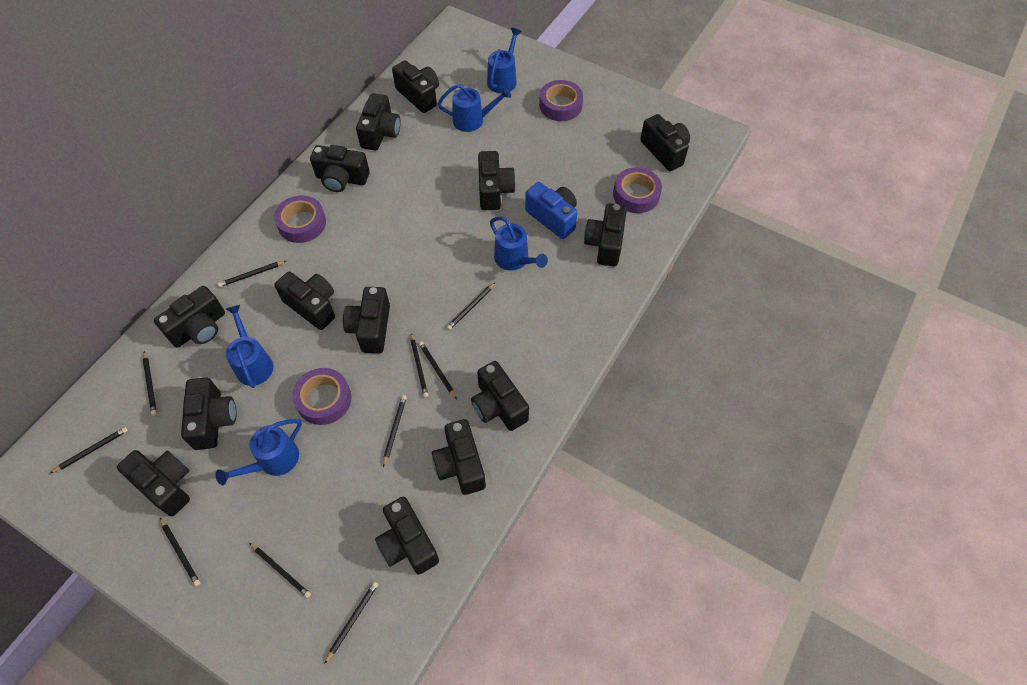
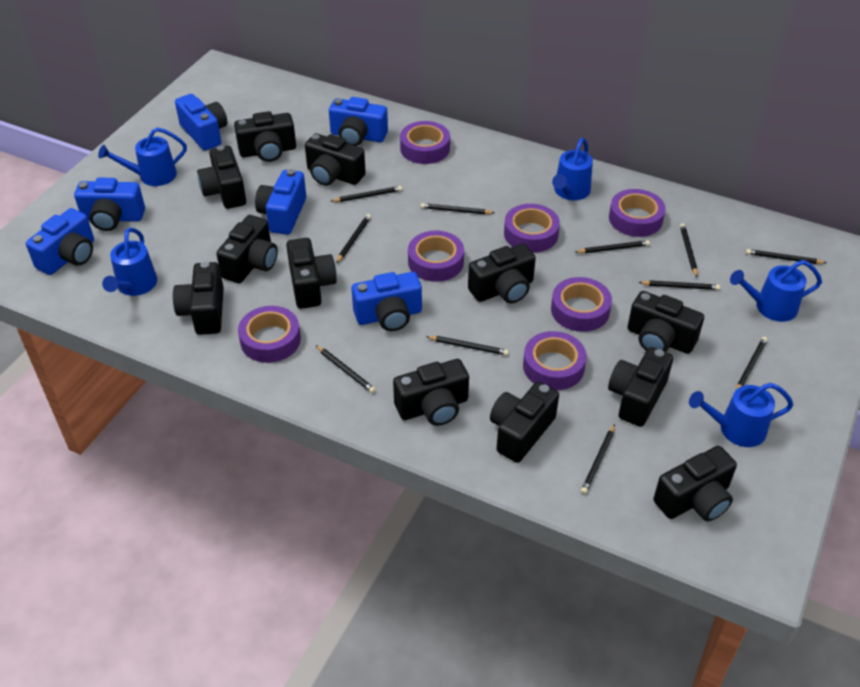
black camera: 14 -> 12
black pencil: 10 -> 11
blue camera: 1 -> 6
purple tape: 4 -> 7

